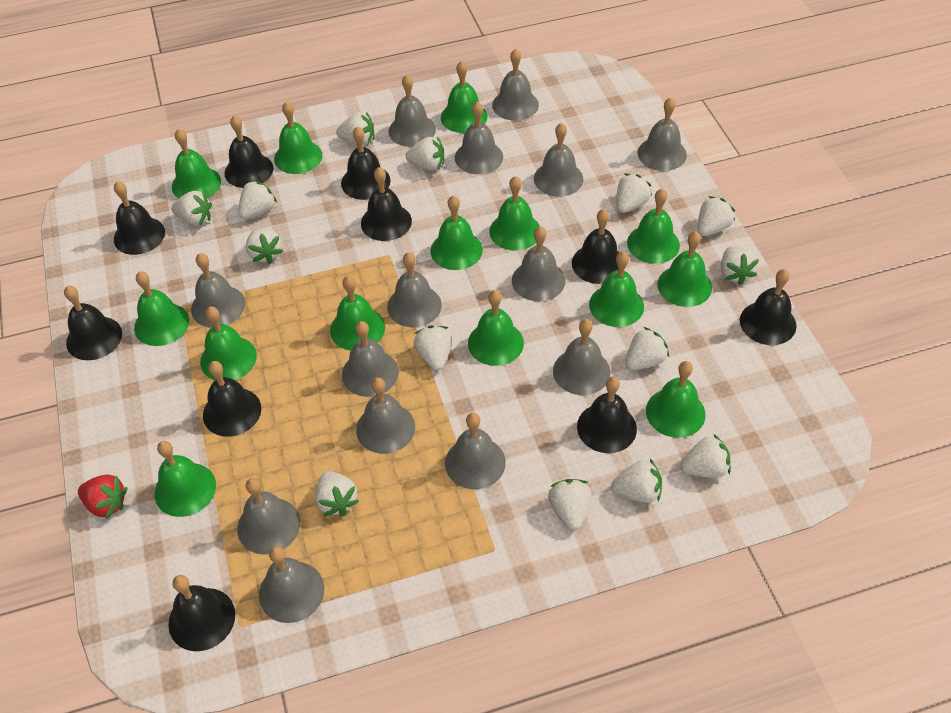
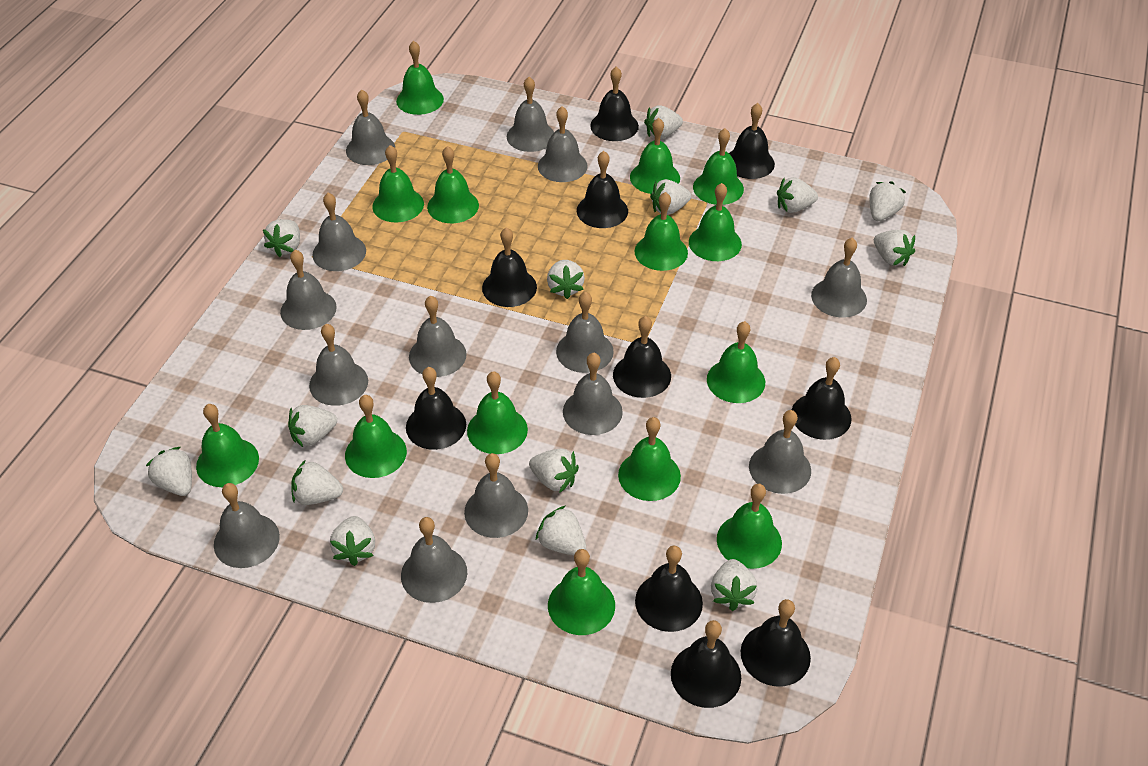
red strawberry: 1 -> 0

